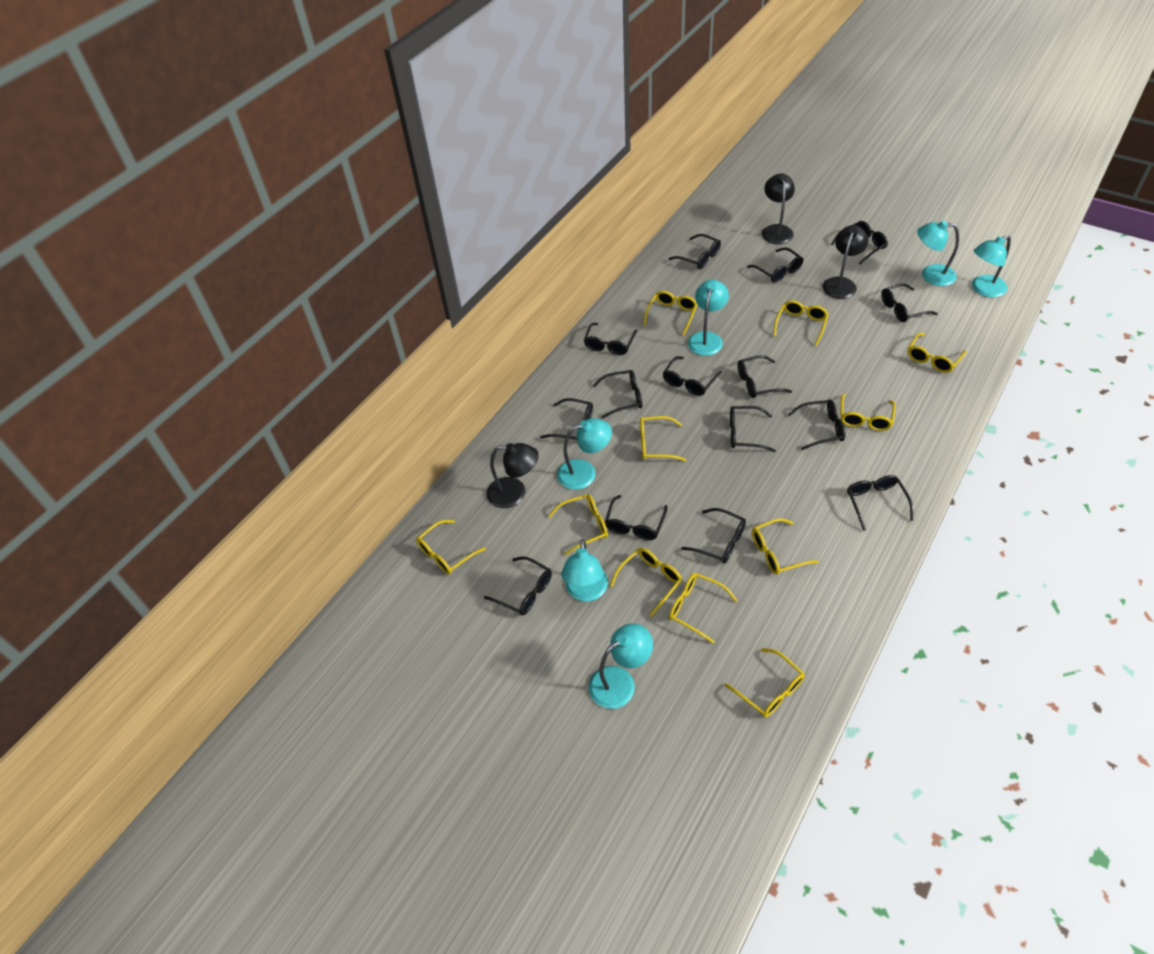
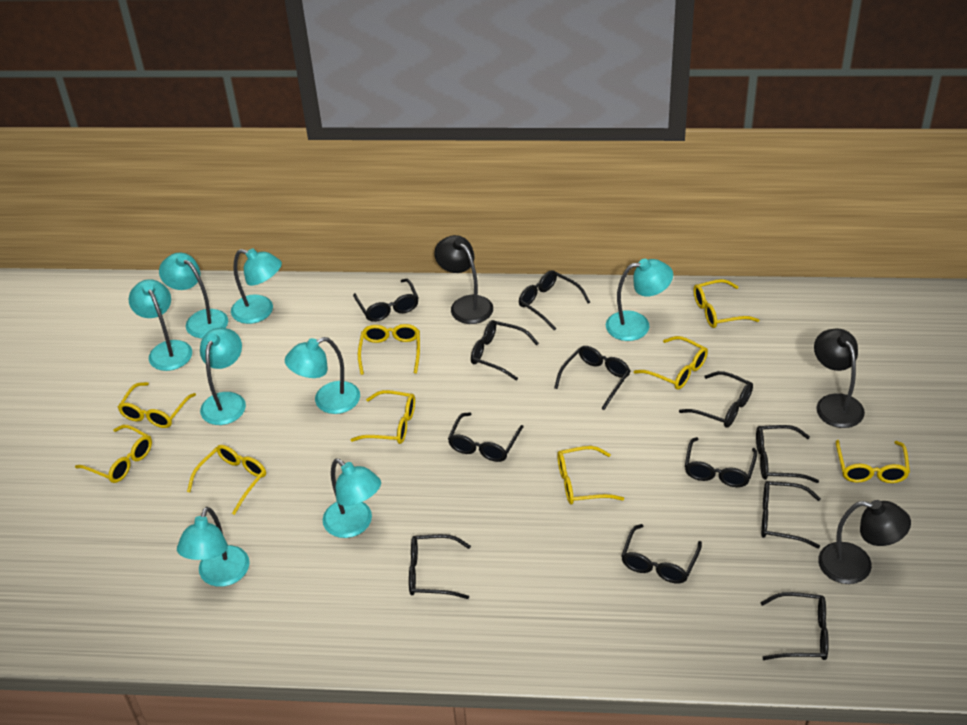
black glasses: 15 -> 12
turquoise lamp: 6 -> 8
yellow glasses: 11 -> 9

